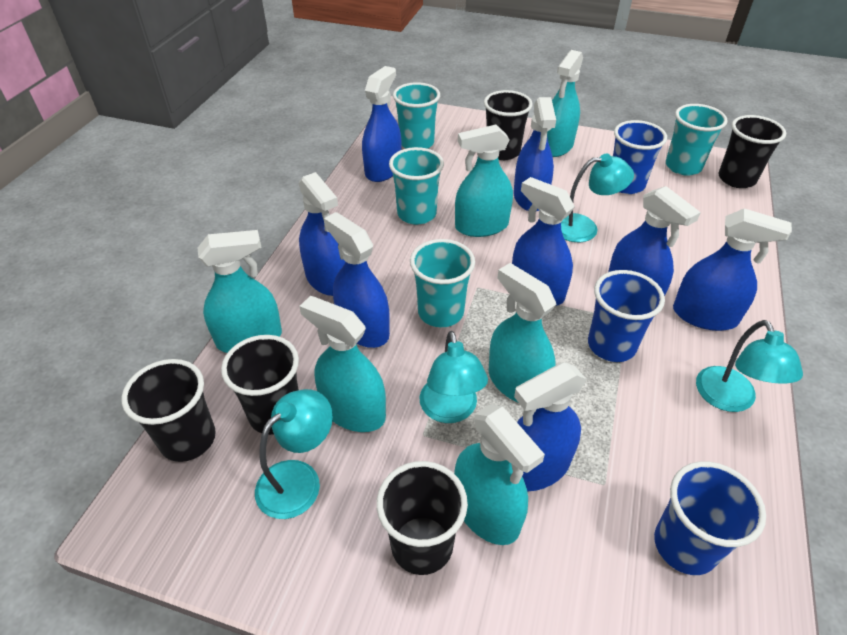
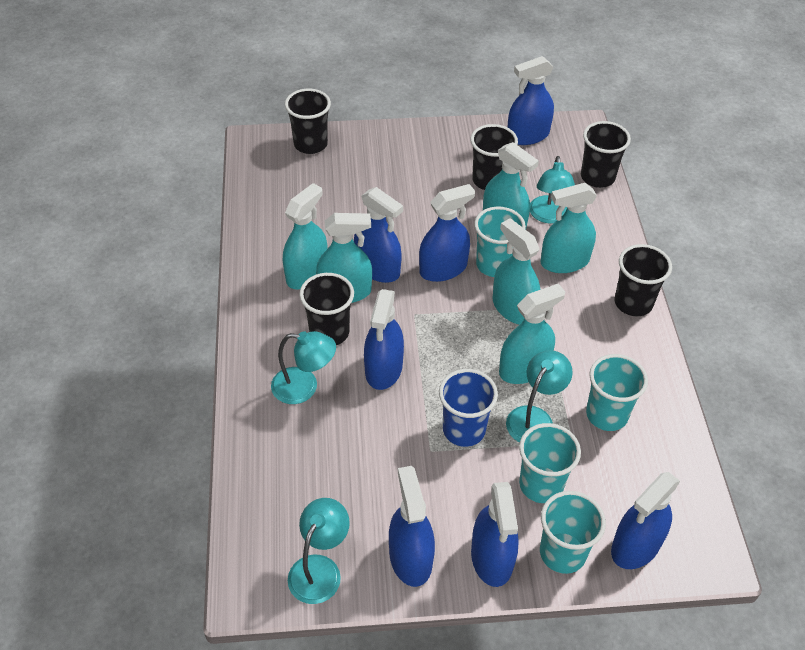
blue cup: 3 -> 1
blue spray bottle: 8 -> 7

